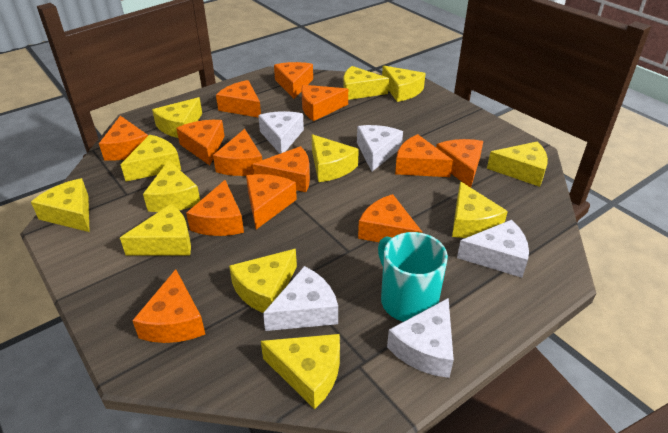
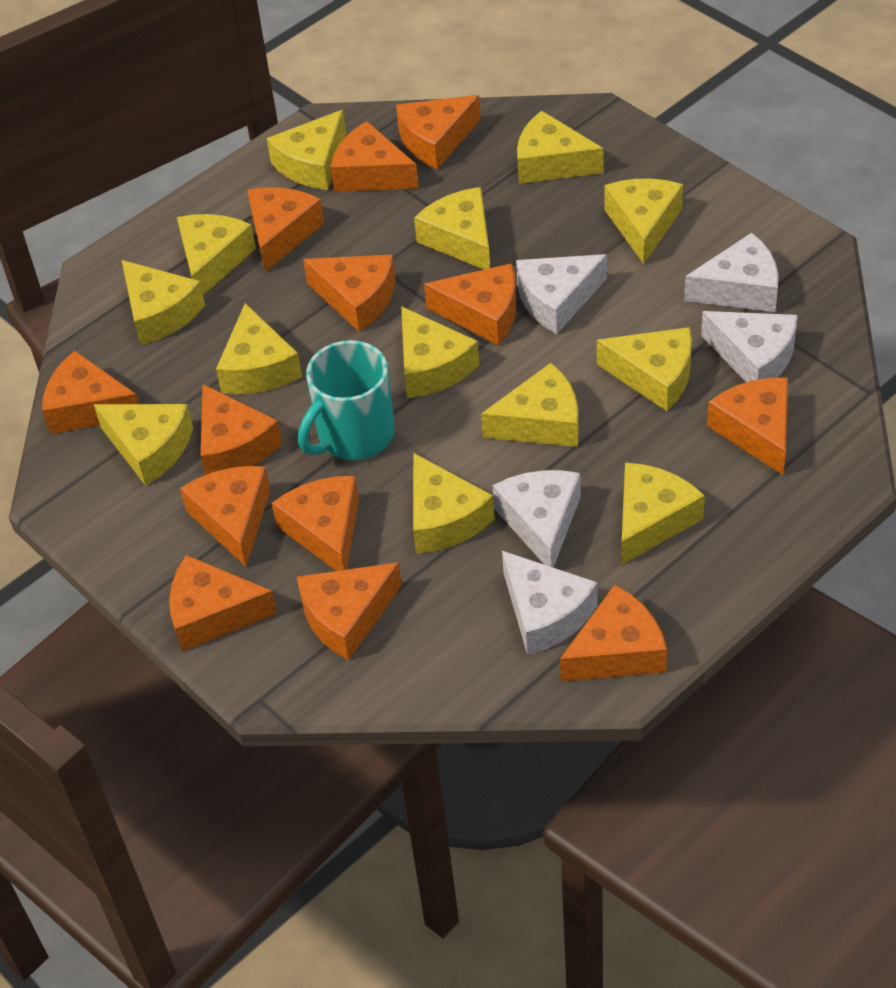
yellow cheese: 12 -> 13

